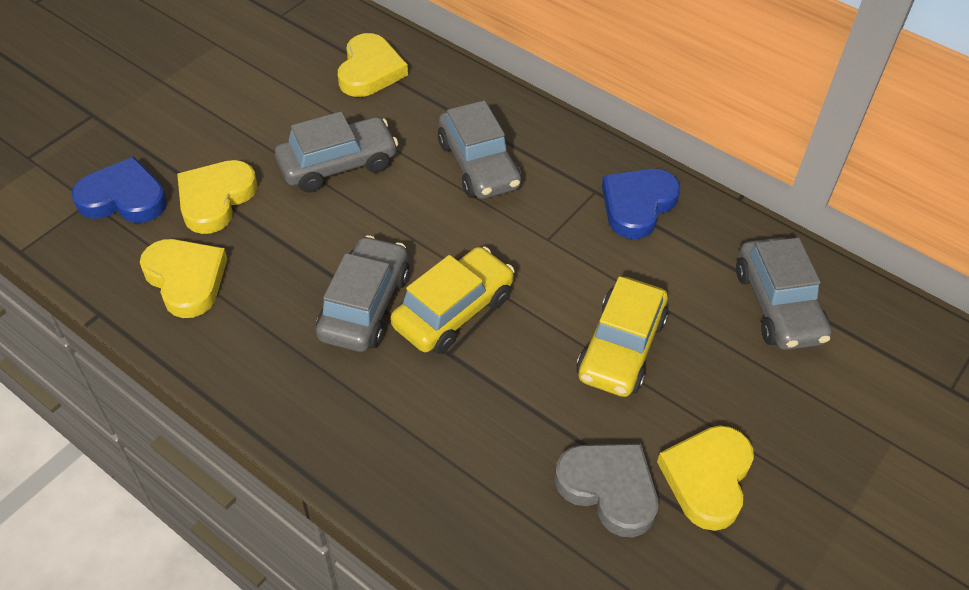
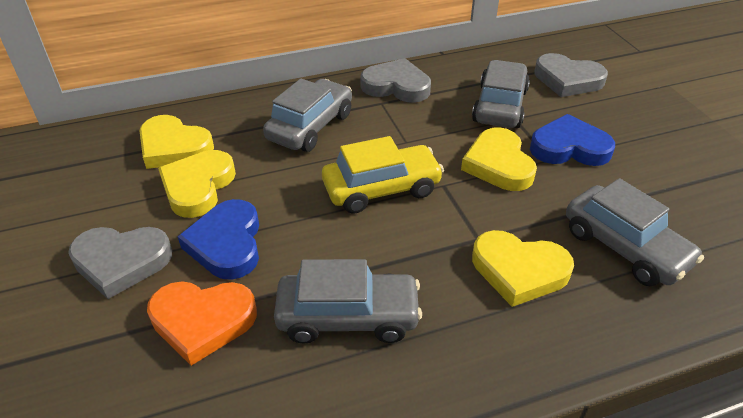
grey heart: 1 -> 3
orange heart: 0 -> 1
yellow car: 2 -> 1

